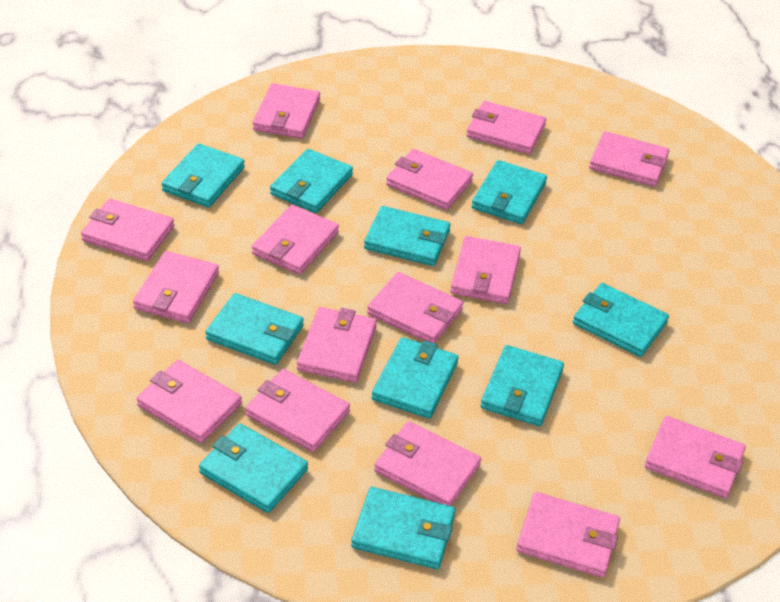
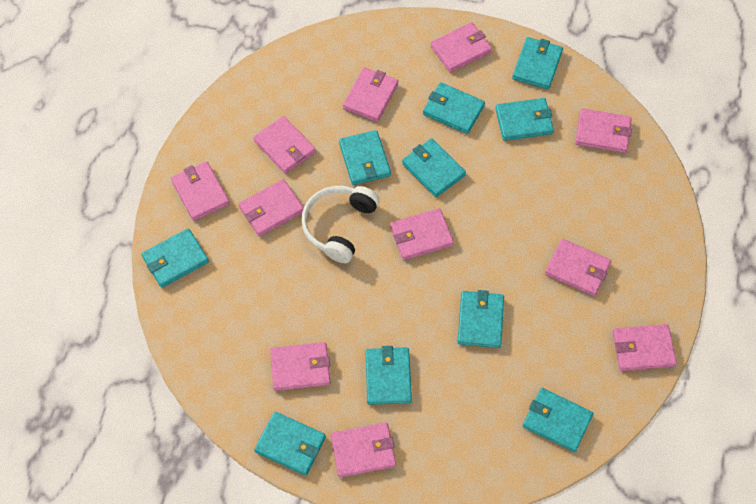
pink wallet: 15 -> 11
white headphones: 0 -> 1

